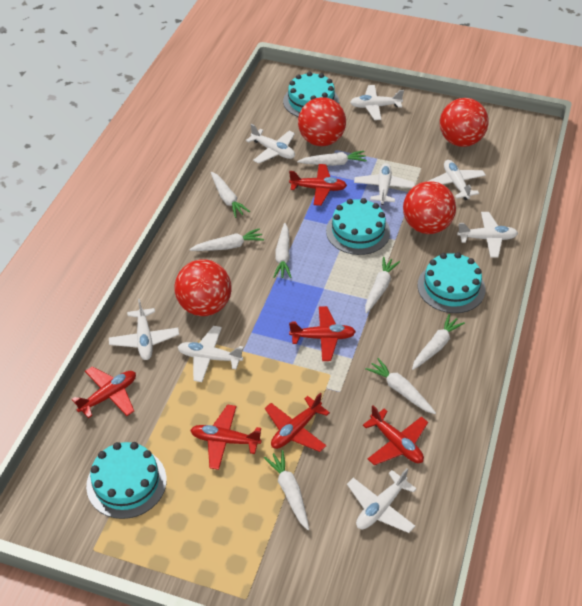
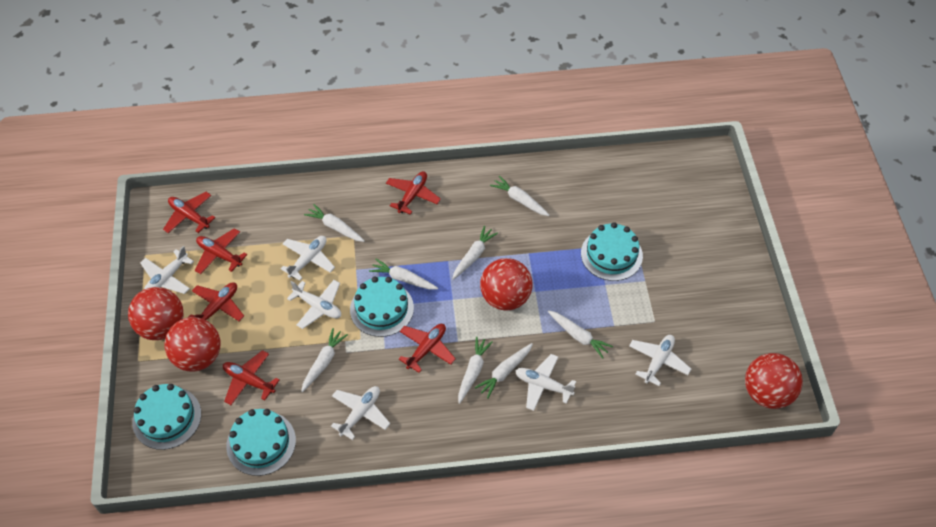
white plane: 8 -> 6

